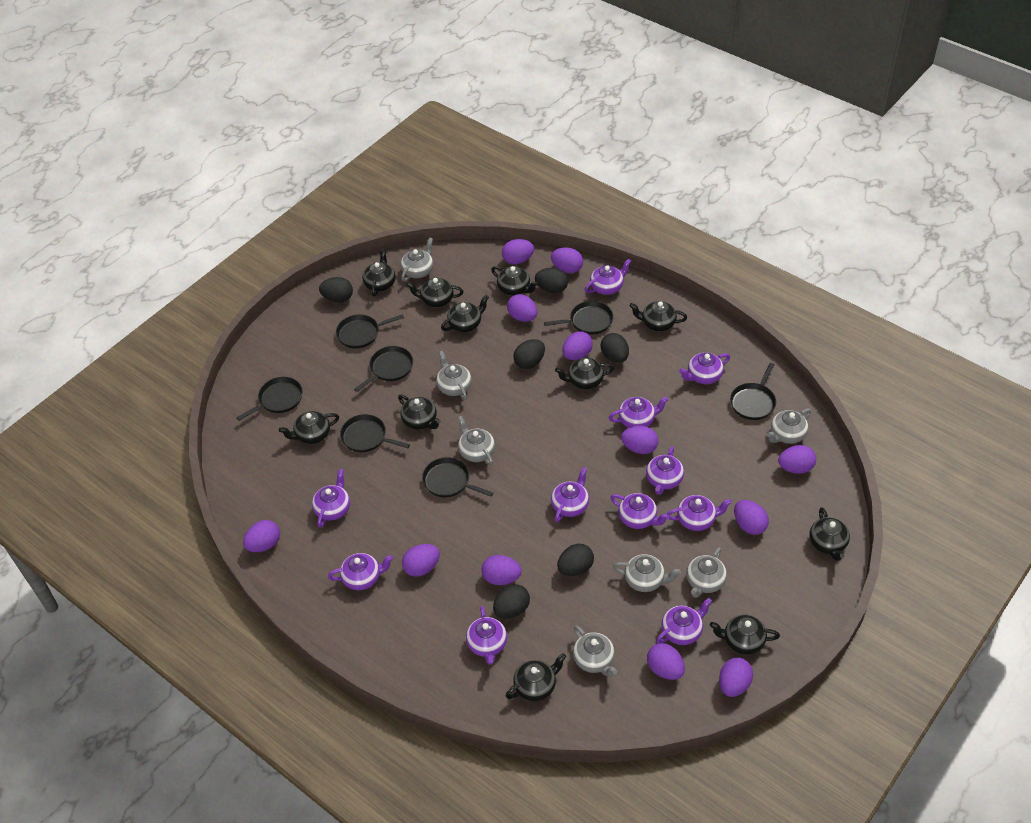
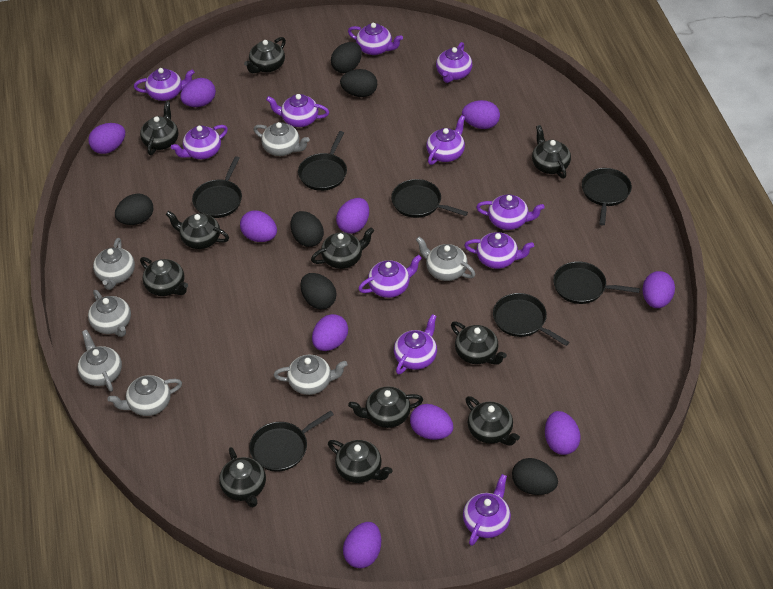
purple egg: 12 -> 10

